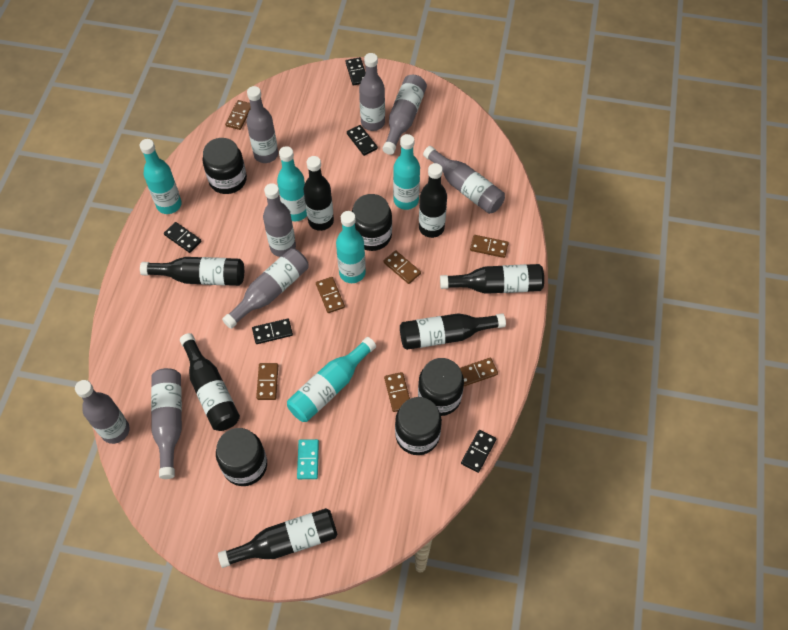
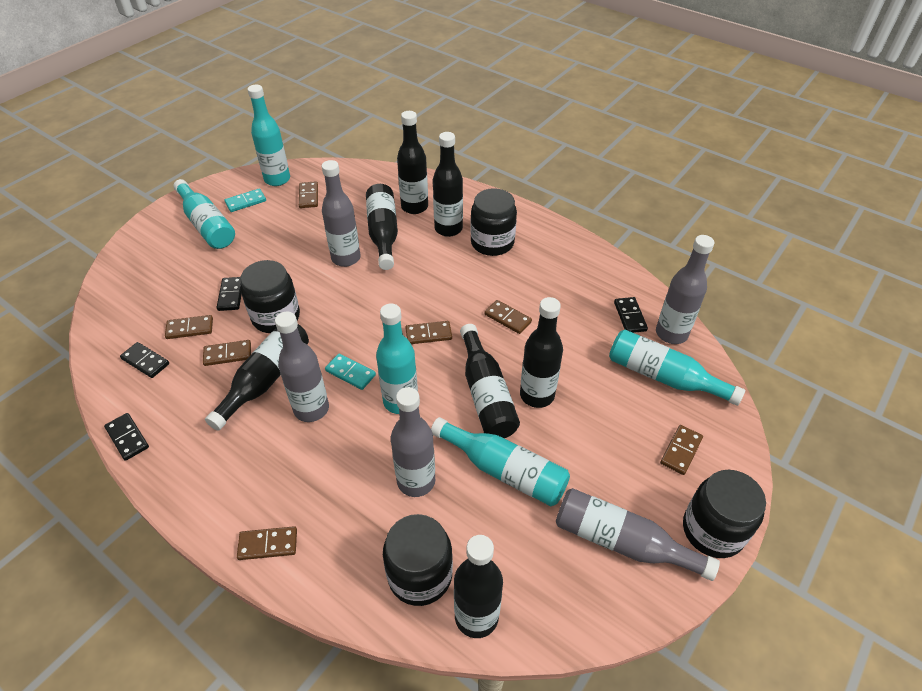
black domino: 5 -> 4
black jar: 5 -> 4
grey bottle: 8 -> 5
turquoise domino: 1 -> 2

